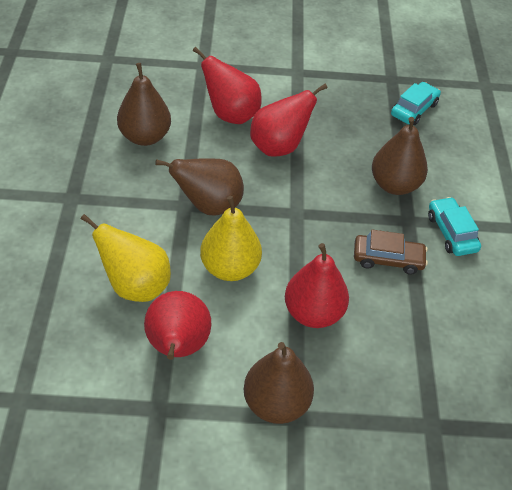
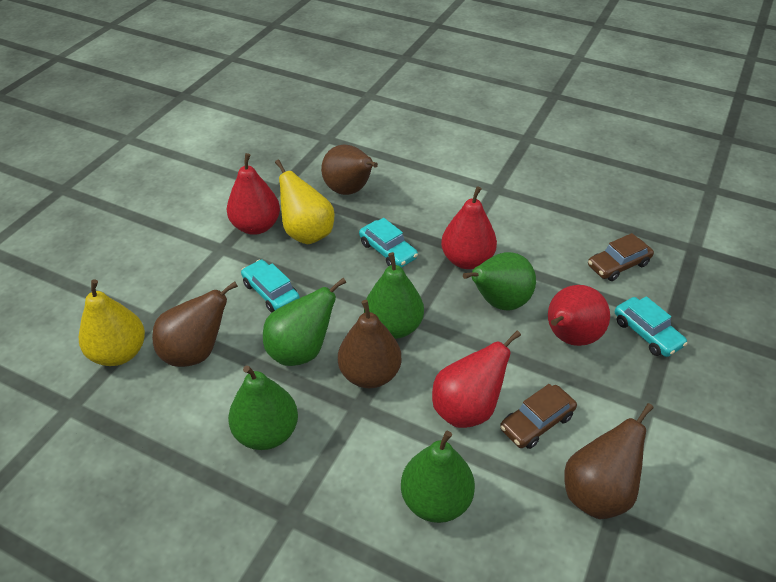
brown car: 1 -> 2
green pear: 0 -> 5
turquoise car: 2 -> 3

